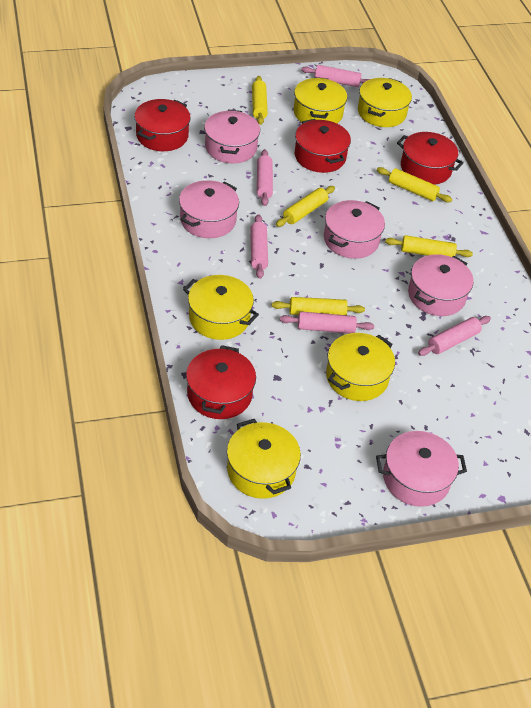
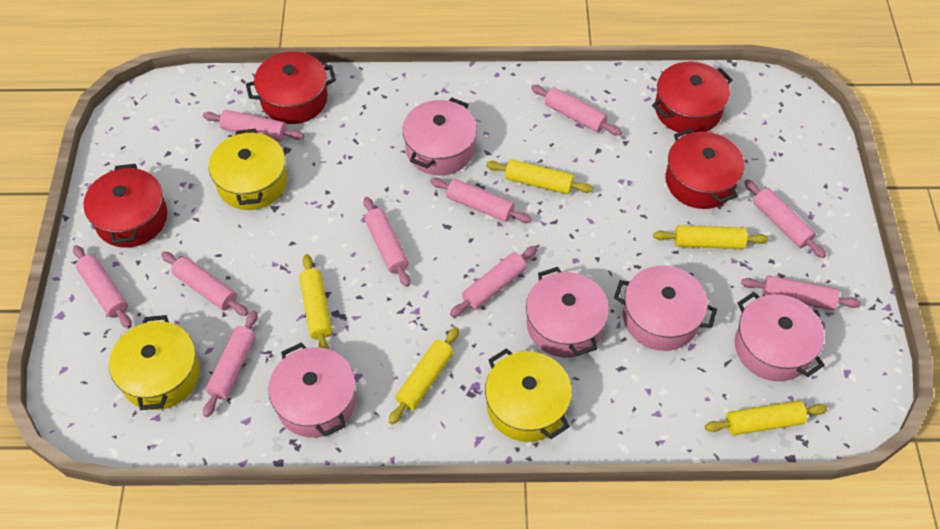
pink rolling pin: 5 -> 10
yellow pot: 5 -> 3

